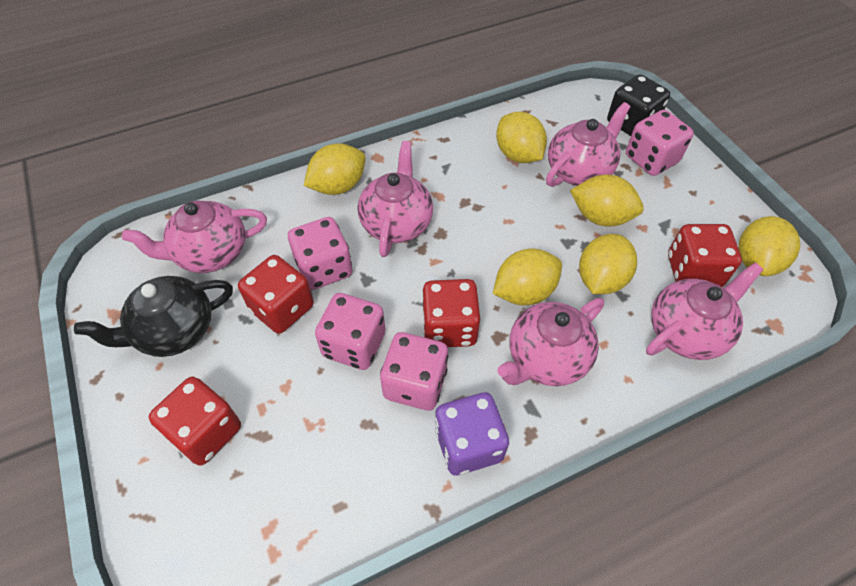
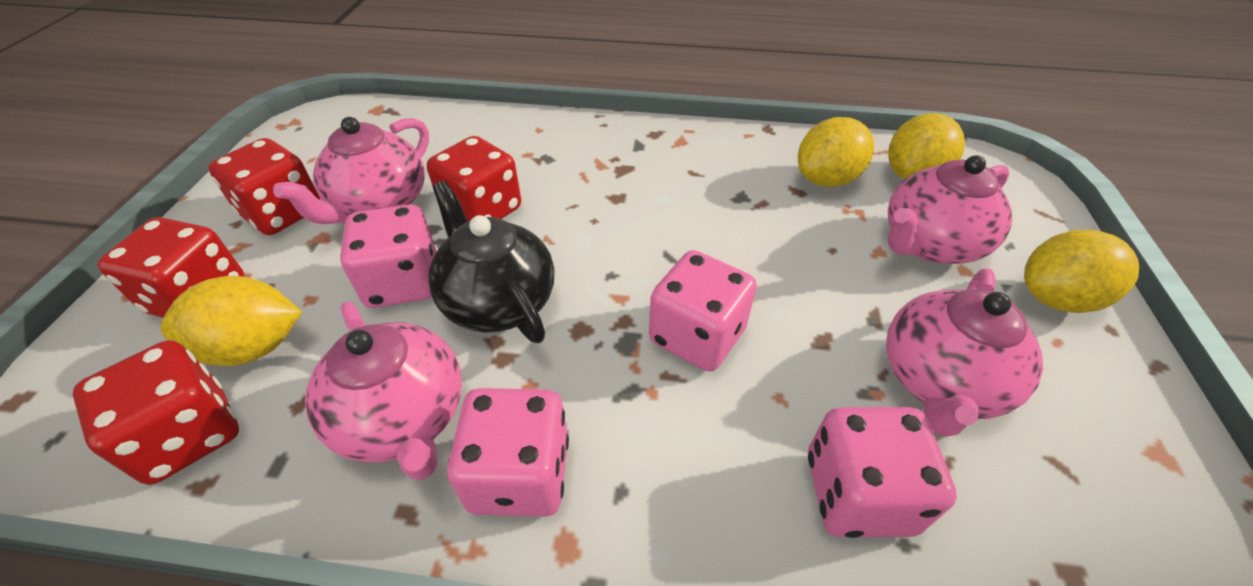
black dice: 1 -> 0
pink teapot: 5 -> 4
purple dice: 1 -> 0
yellow lemon: 6 -> 4

